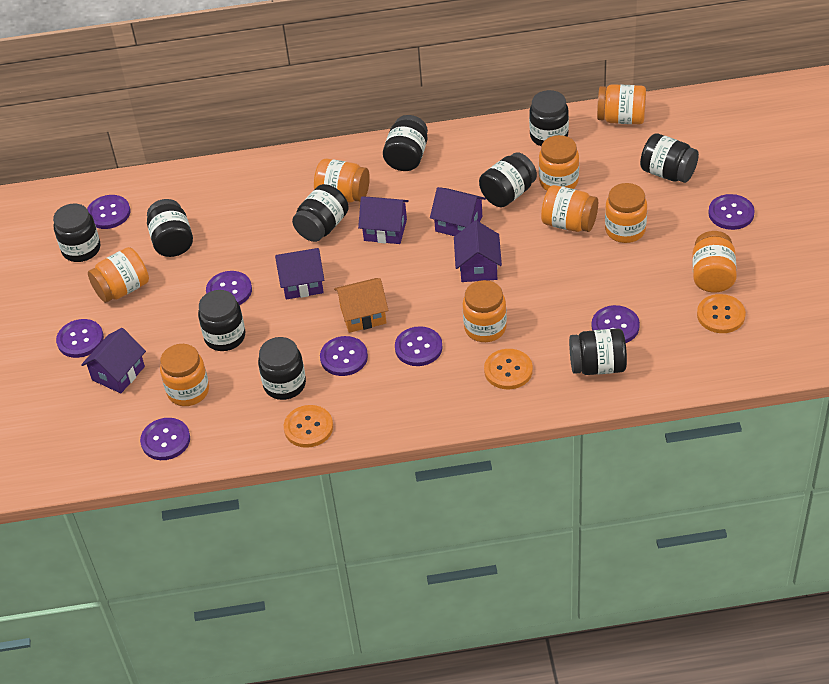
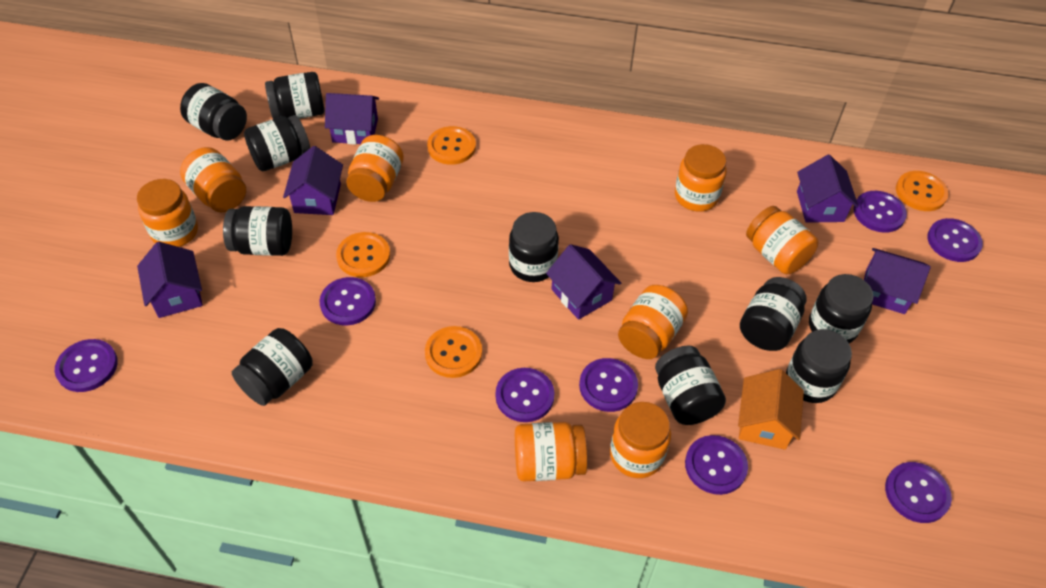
orange button: 3 -> 4
orange jar: 9 -> 8
purple house: 5 -> 6

